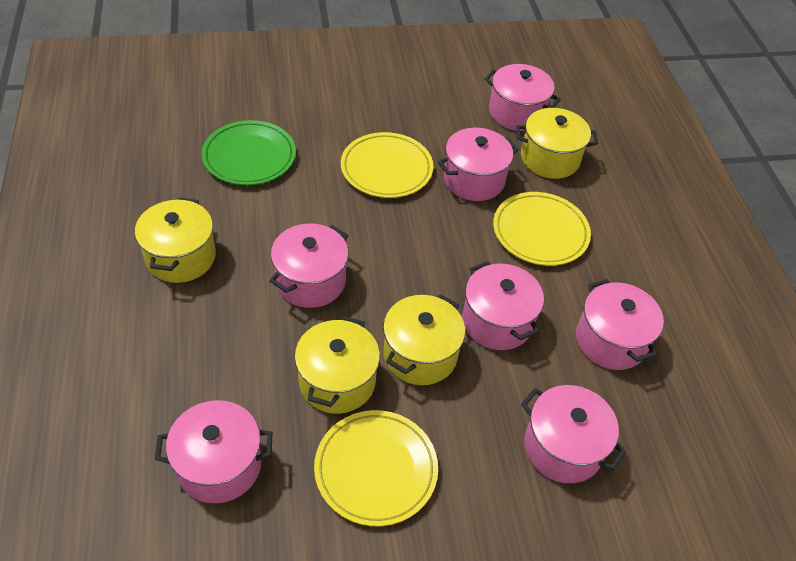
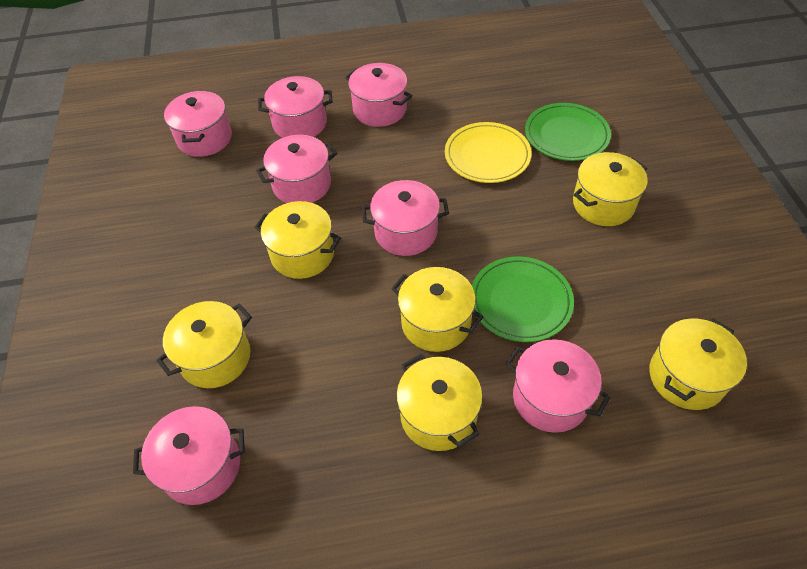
green plate: 1 -> 2
yellow plate: 3 -> 1
yellow pot: 4 -> 6

